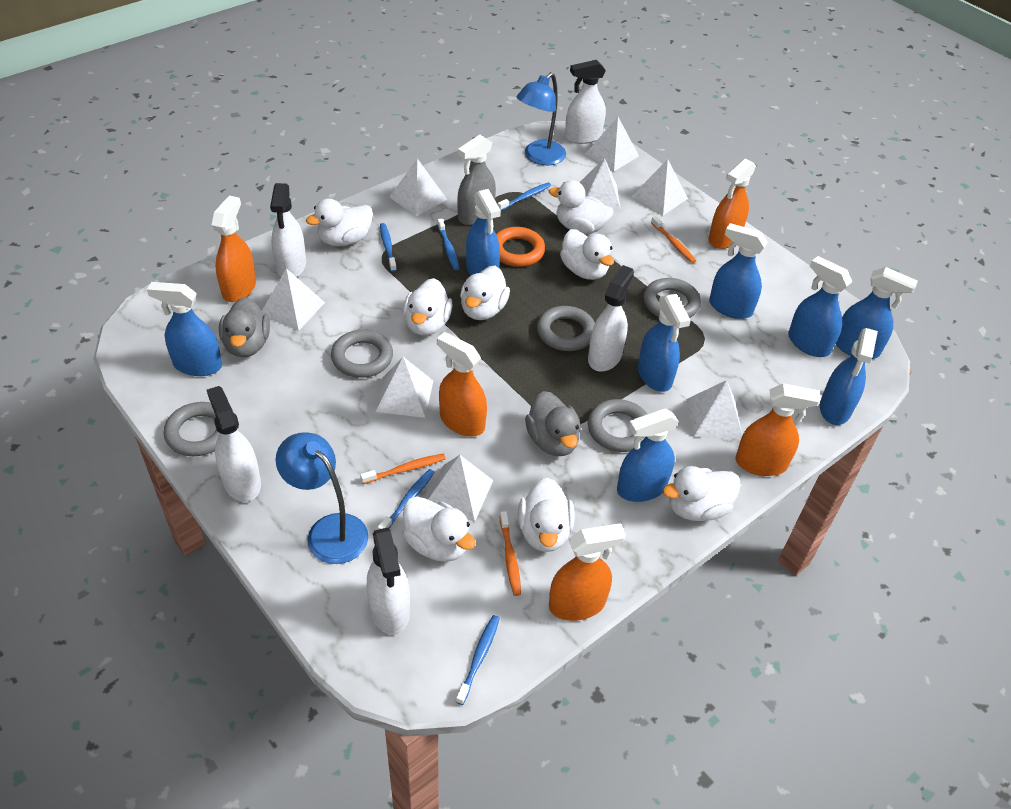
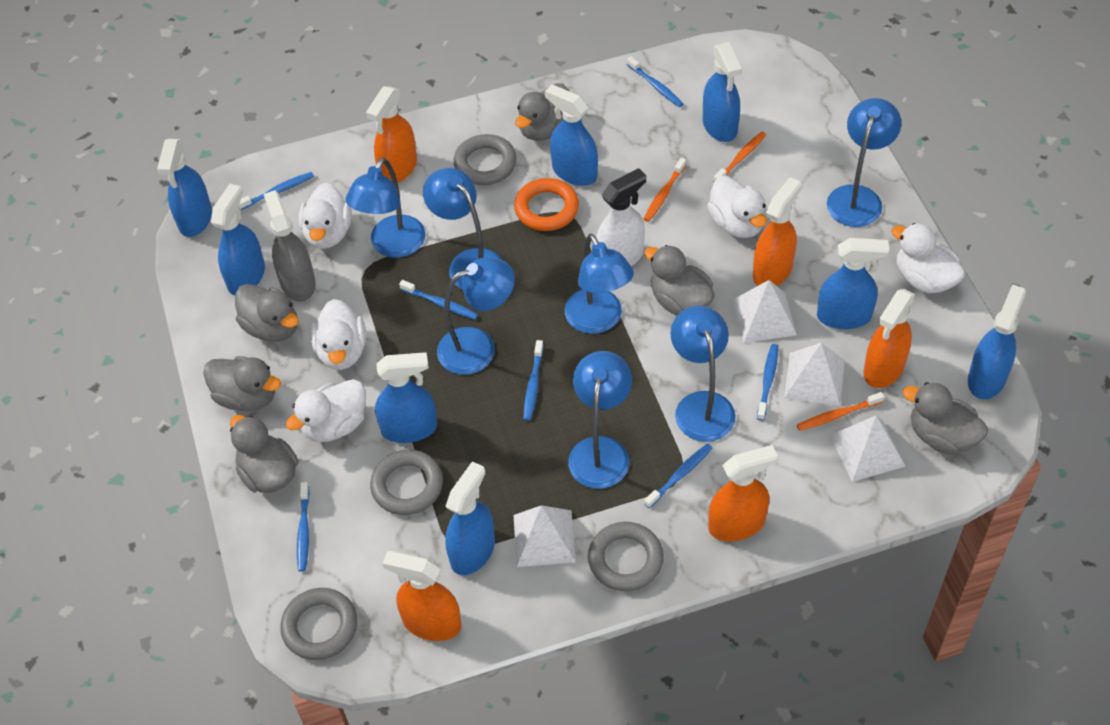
blue lamp: 2 -> 7
blue toothbrush: 5 -> 7
grey duck: 2 -> 6
grey ring: 5 -> 4
white duck: 8 -> 5
white pyramid: 8 -> 4
white spray bottle: 5 -> 1

